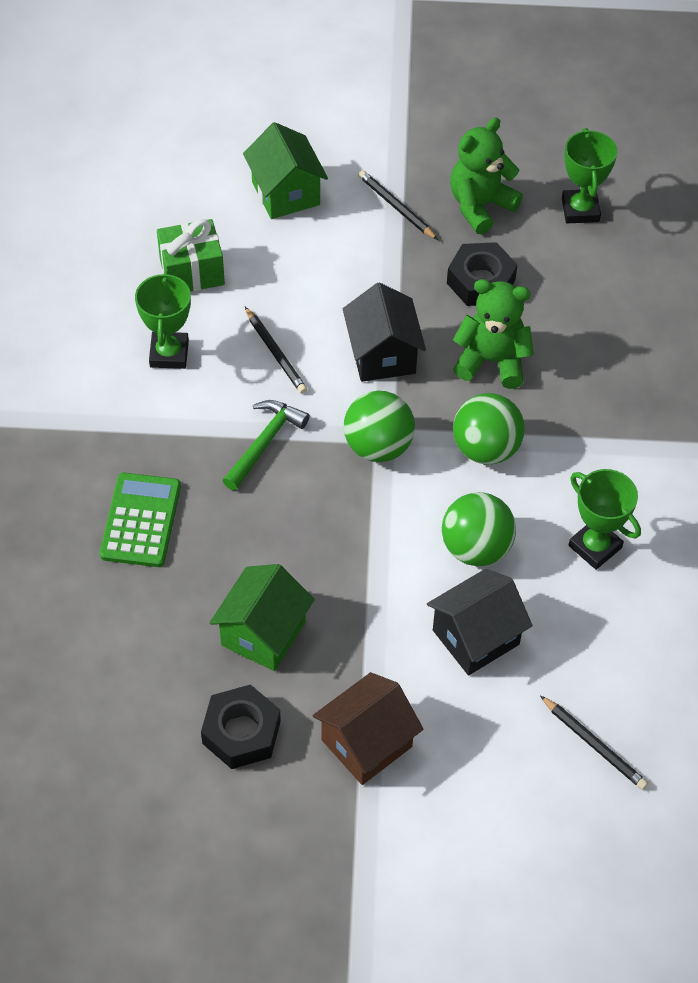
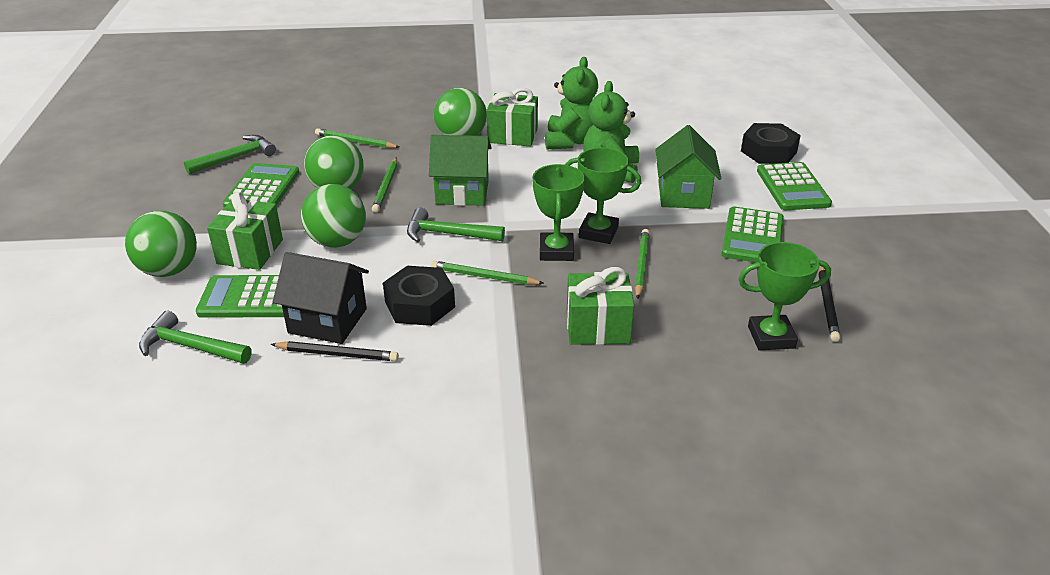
black house: 2 -> 1
black pencil: 3 -> 2
brown house: 1 -> 0
green ball: 3 -> 4
green calculator: 1 -> 4
green gift: 1 -> 3
green hammer: 1 -> 3
green pencil: 0 -> 4

